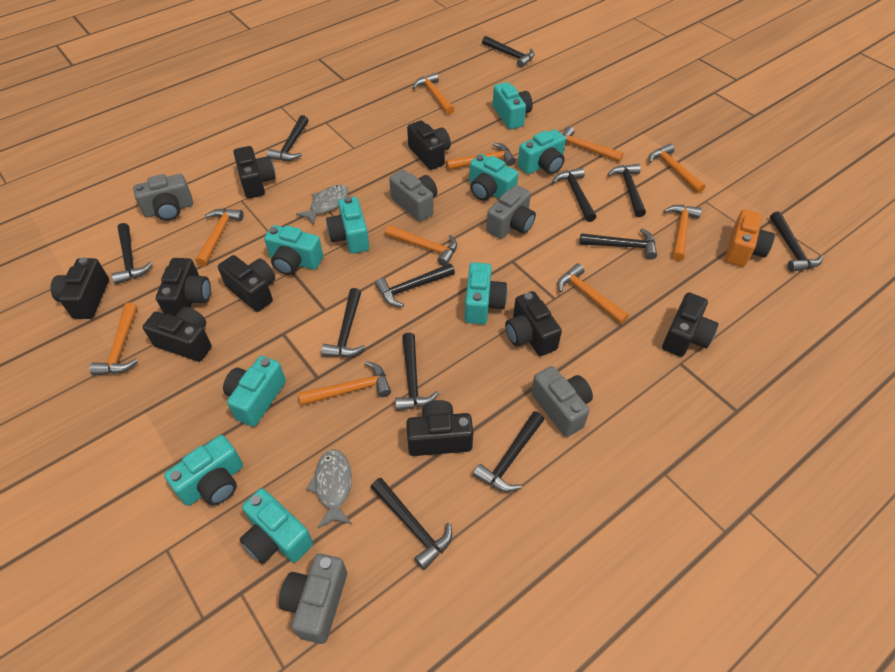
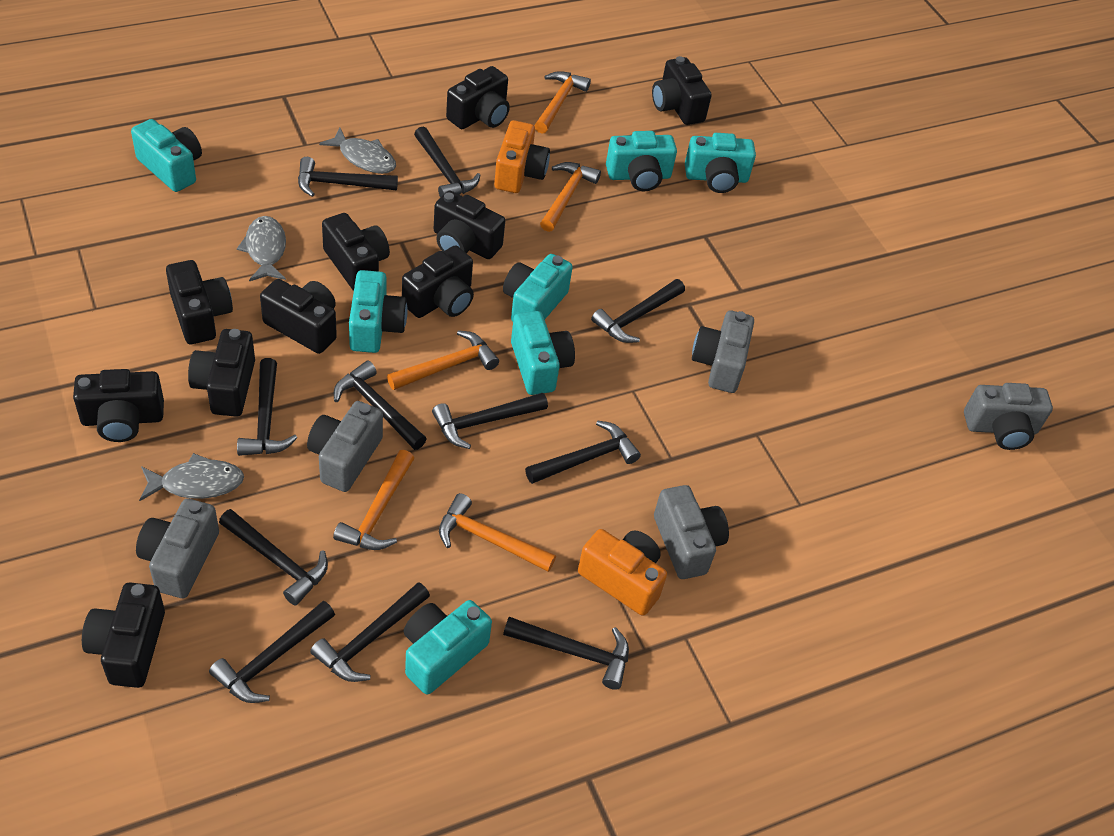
black camera: 9 -> 10
black hammer: 12 -> 11
grey fish: 2 -> 3
orange camera: 1 -> 2
orange hammer: 10 -> 5
turquoise camera: 9 -> 7

